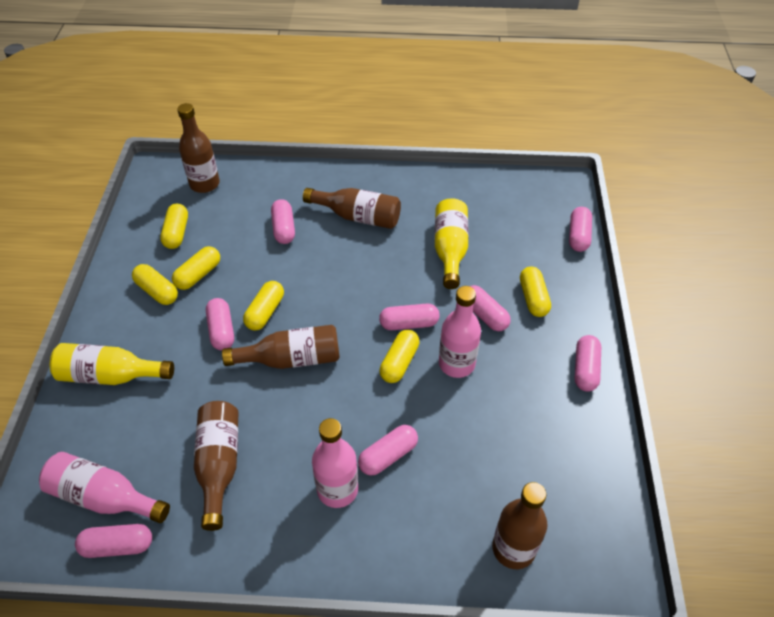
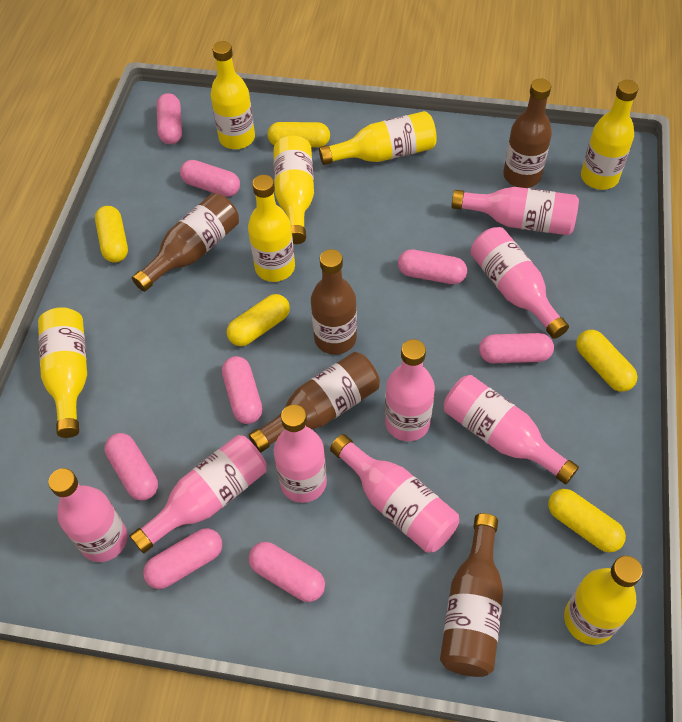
pink bottle: 3 -> 8
yellow bottle: 2 -> 7
yellow capsule: 6 -> 5

